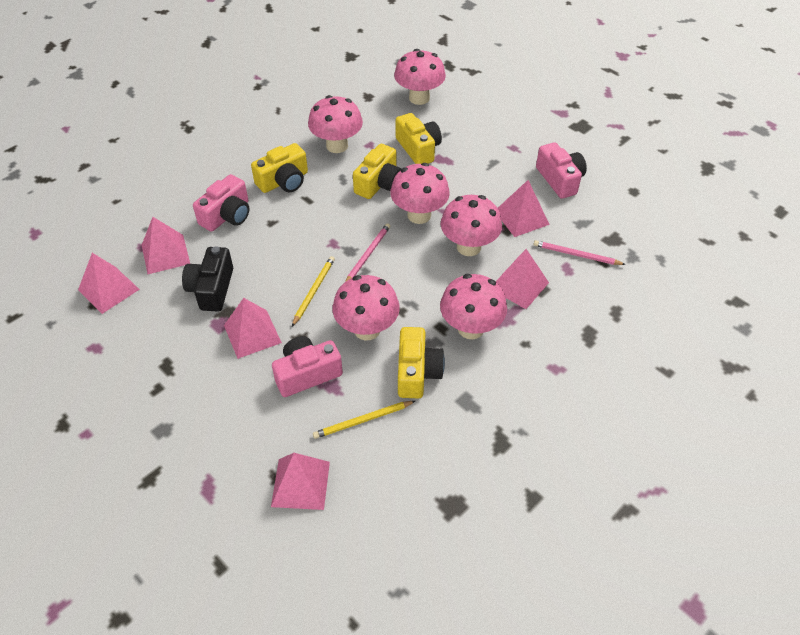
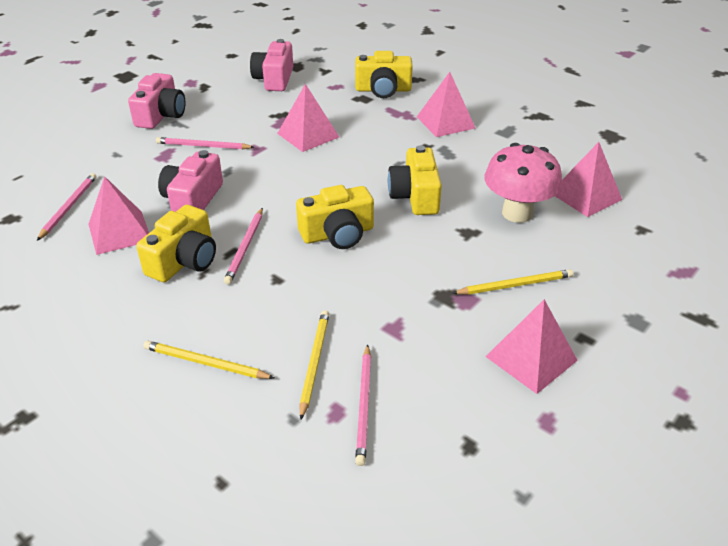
black camera: 1 -> 0
pink mushroom: 6 -> 1
pink pencil: 2 -> 4
pink pyramid: 6 -> 5
yellow pencil: 2 -> 3

